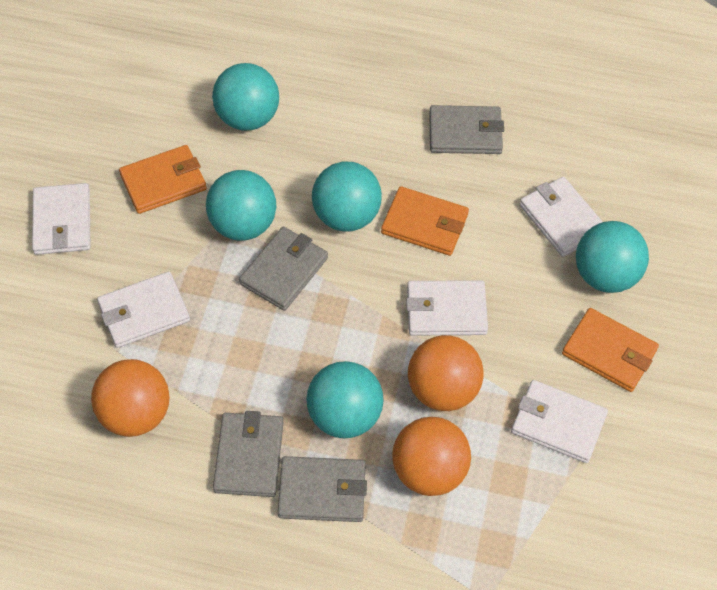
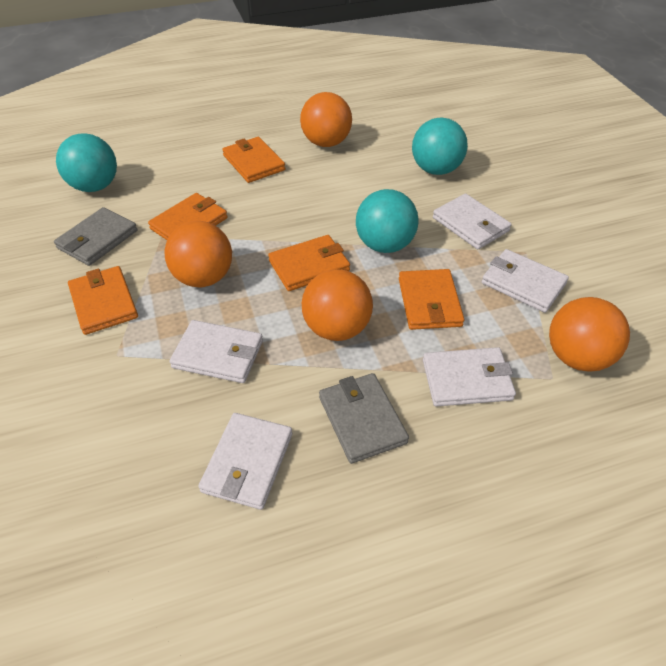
grey wallet: 4 -> 2
orange ball: 3 -> 4
orange wallet: 3 -> 5
turquoise ball: 5 -> 3

